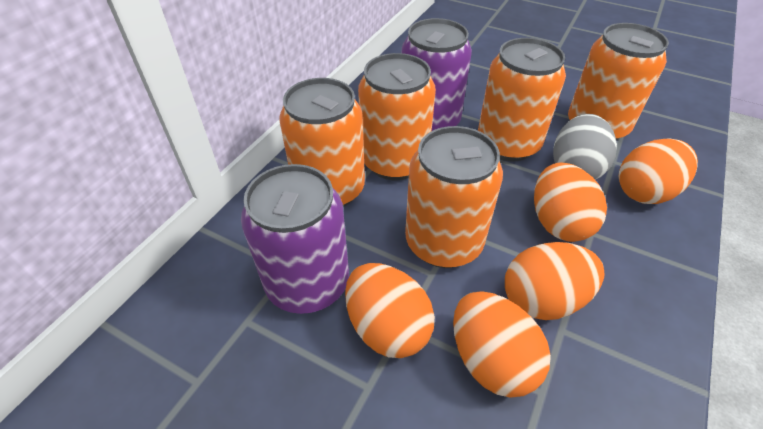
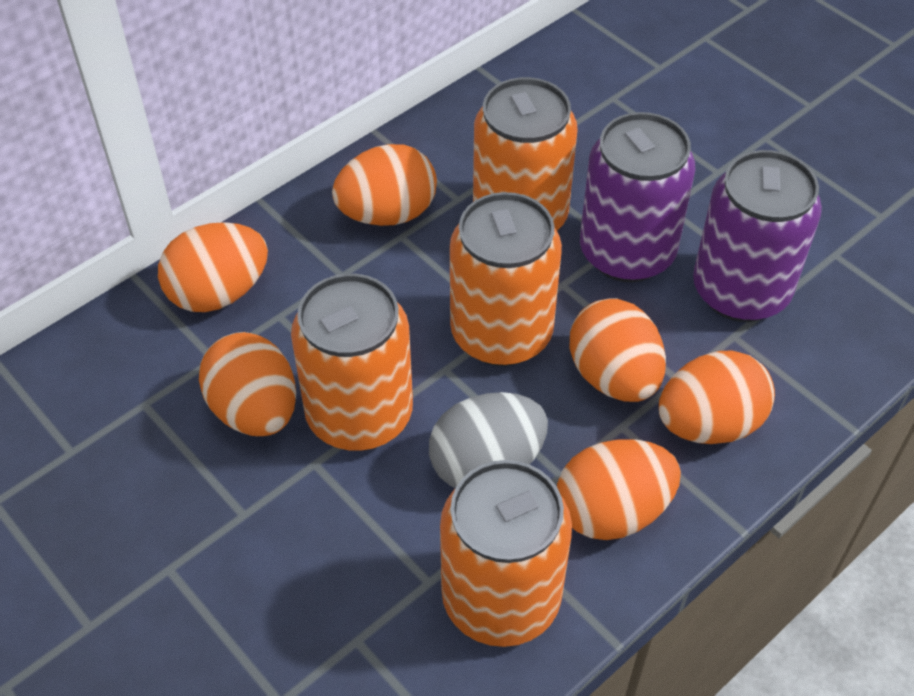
orange can: 5 -> 4
orange egg: 5 -> 6

